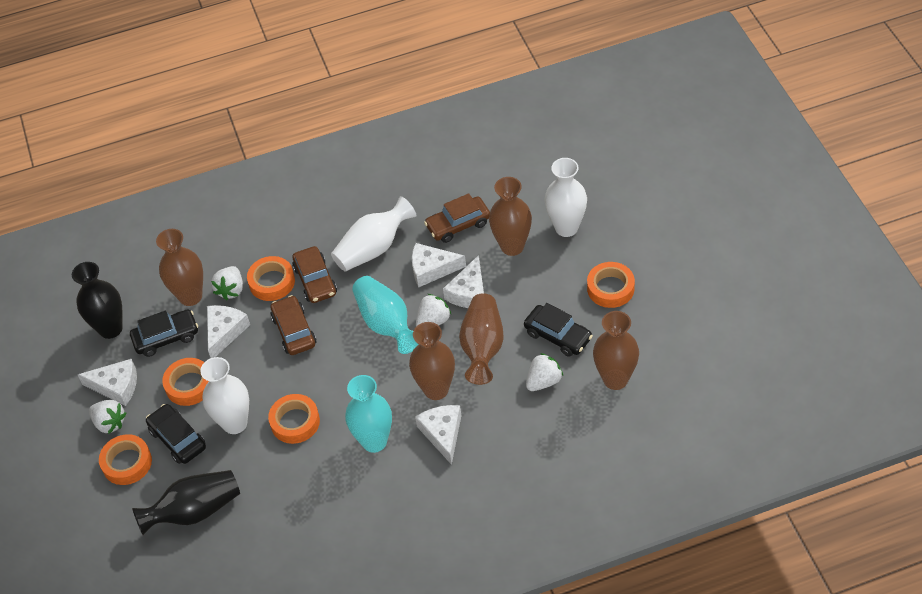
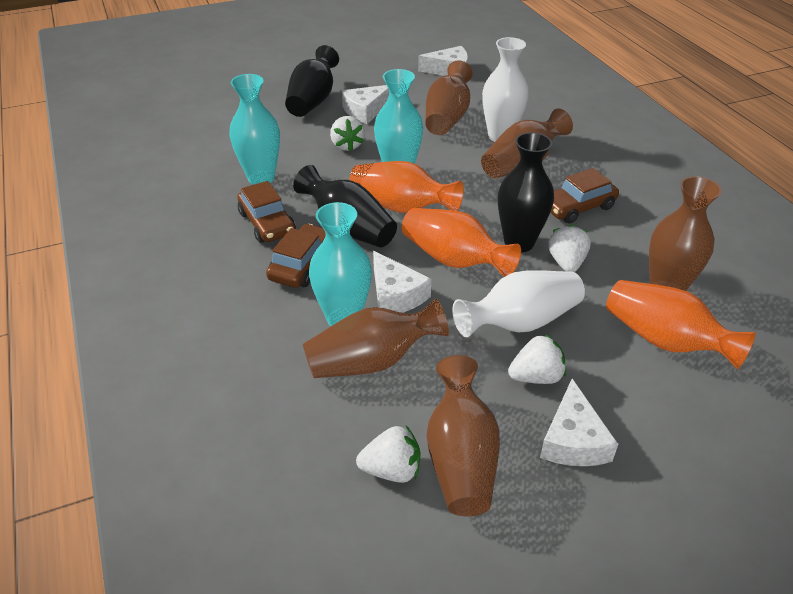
black car: 3 -> 0
black vase: 2 -> 3
orange tape: 5 -> 0
orange vase: 0 -> 3
turquoise vase: 2 -> 3
white cheese: 5 -> 4
white vase: 3 -> 2

